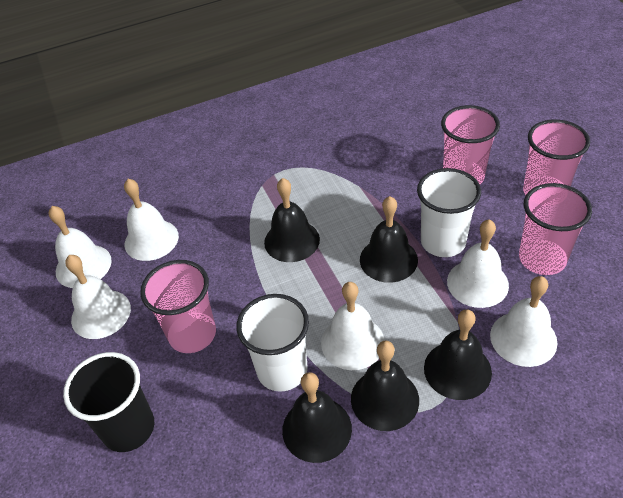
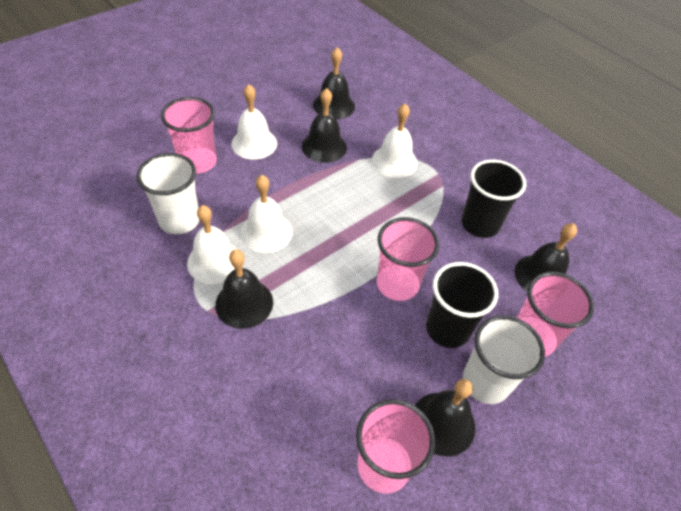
black cup: 1 -> 2
white bell: 6 -> 4

